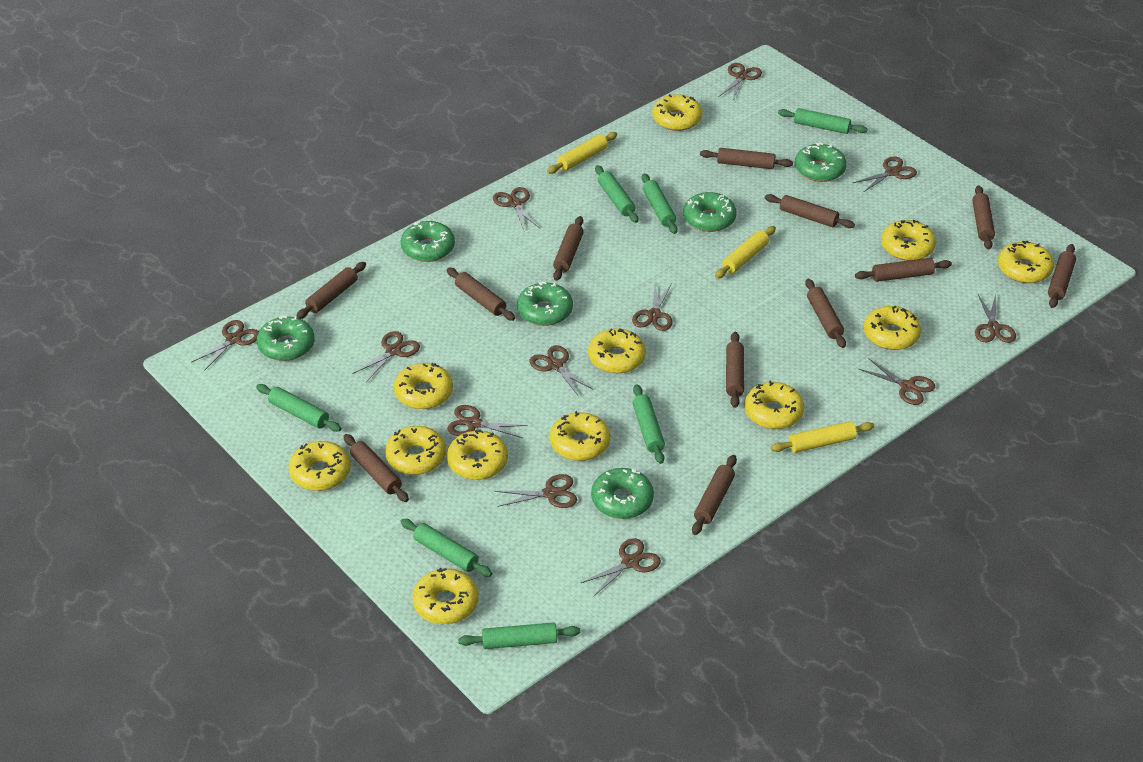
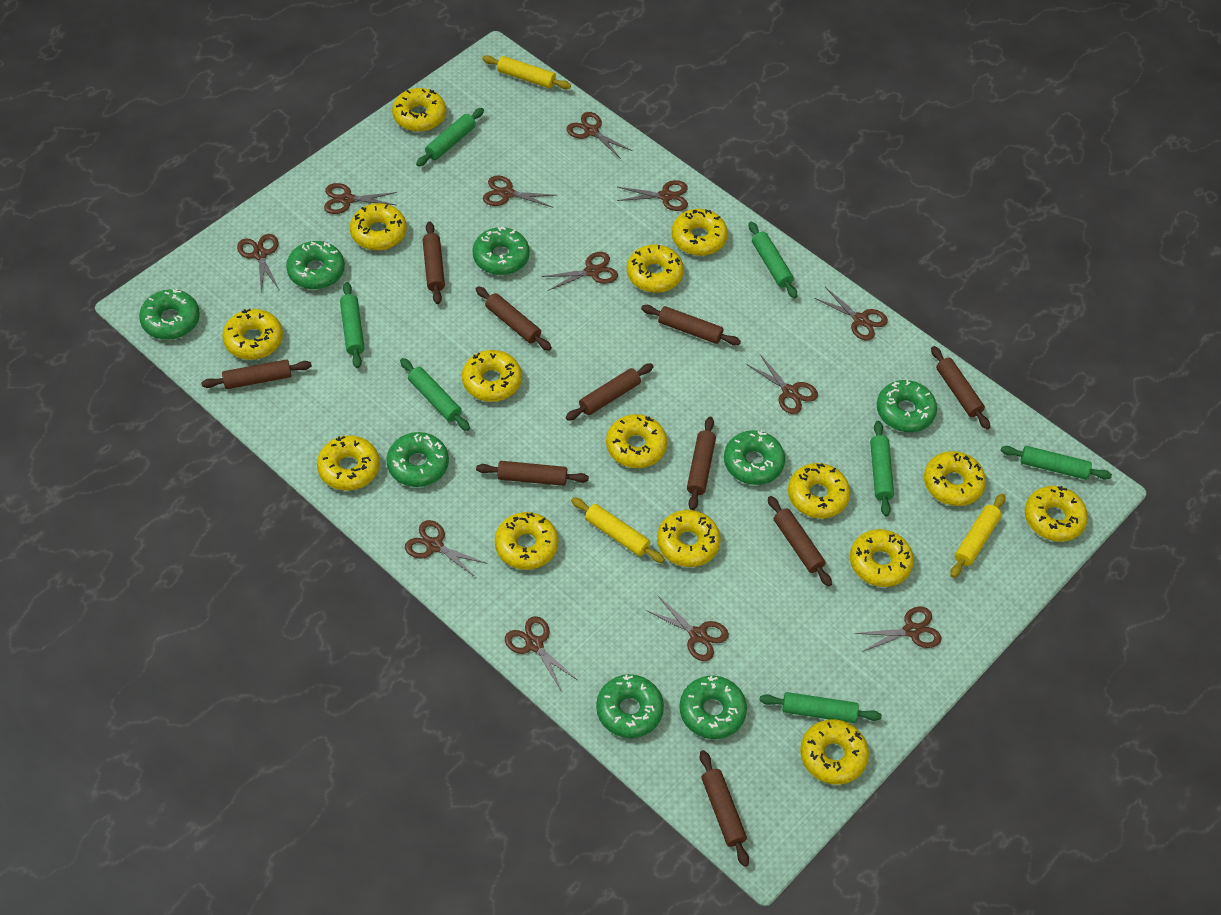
brown rolling pin: 12 -> 10
green donut: 6 -> 8
yellow donut: 12 -> 15

